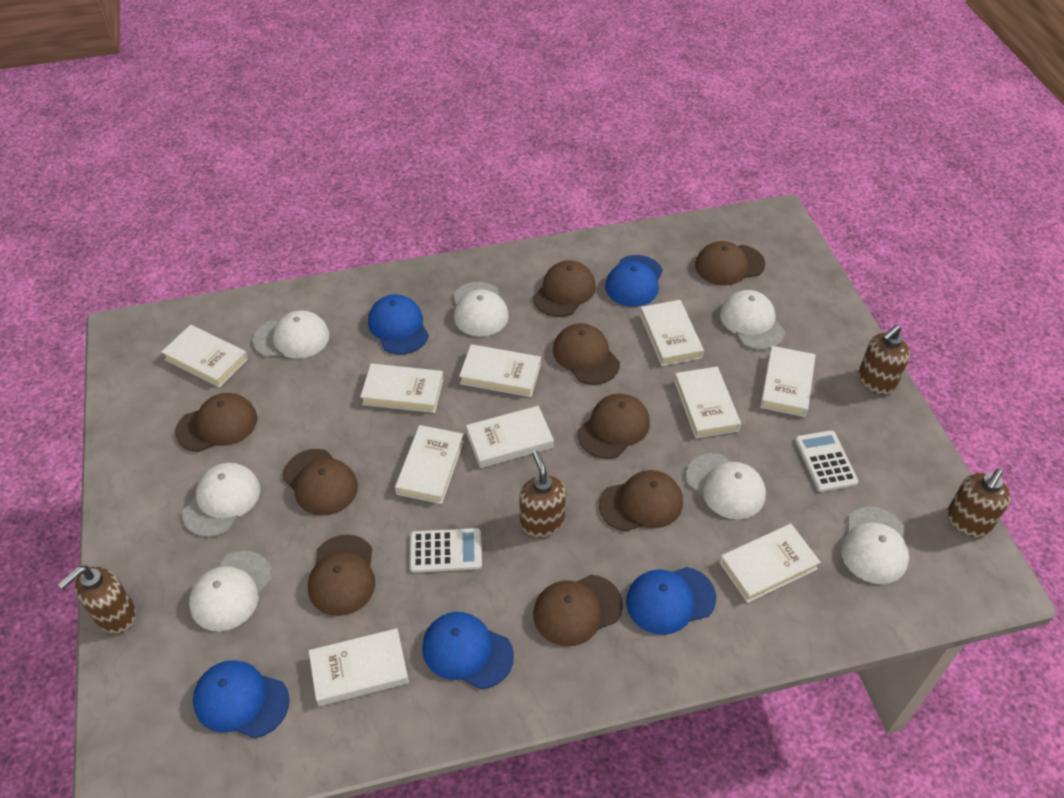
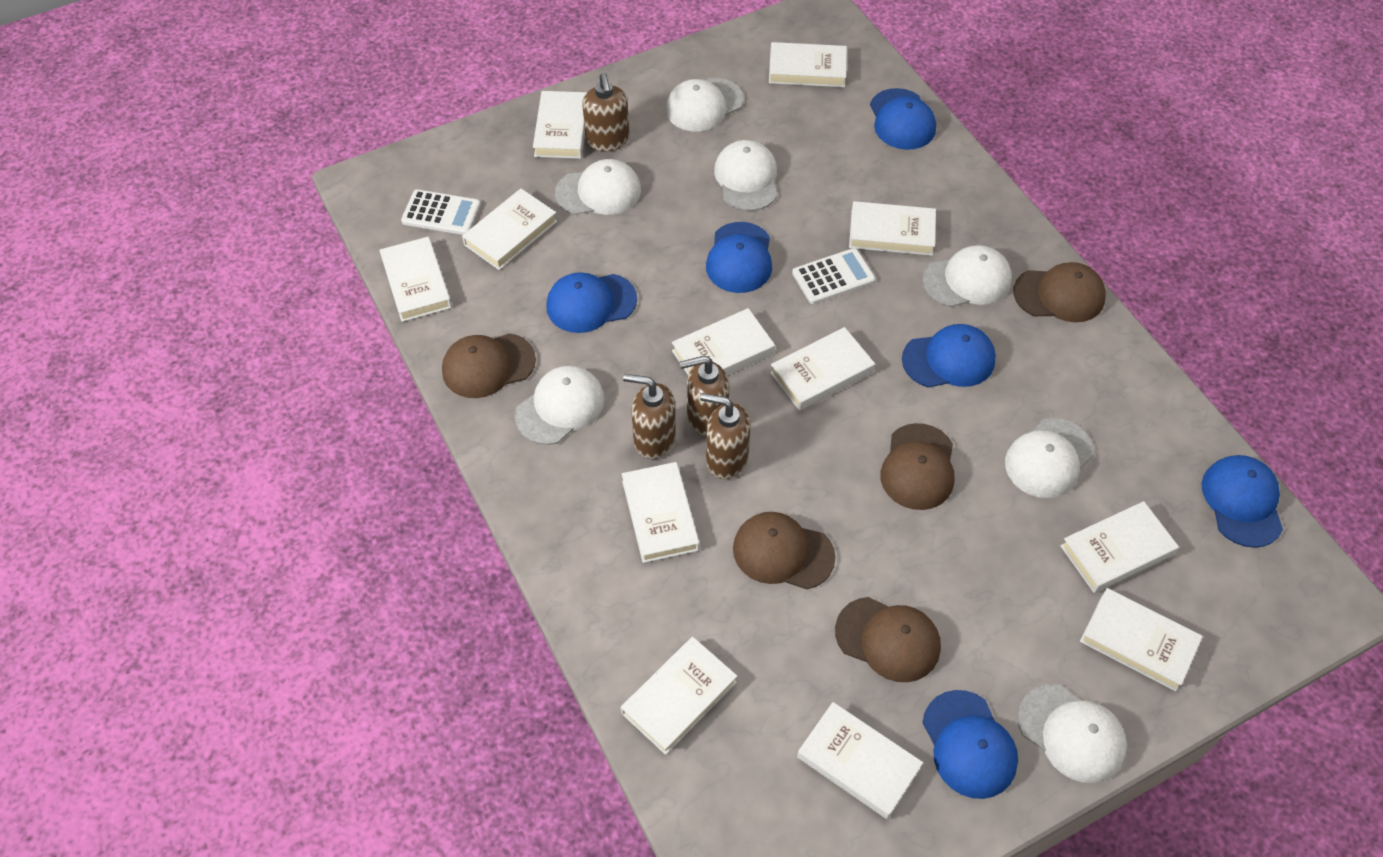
blue cap: 5 -> 6
brown cap: 9 -> 5
white book: 10 -> 12

